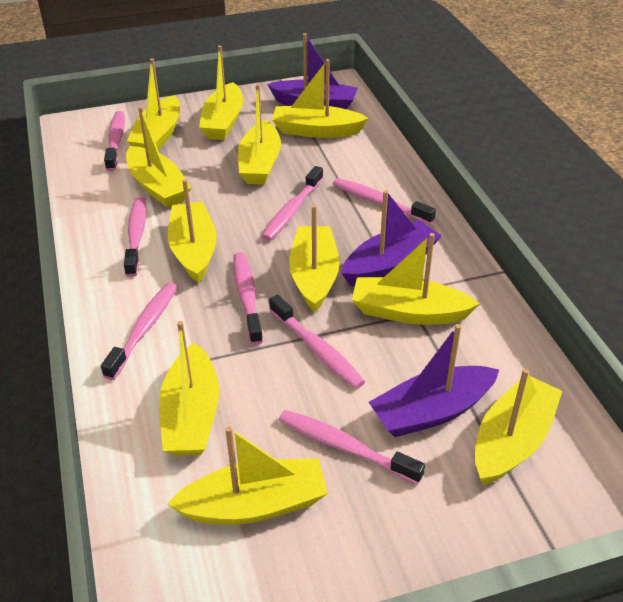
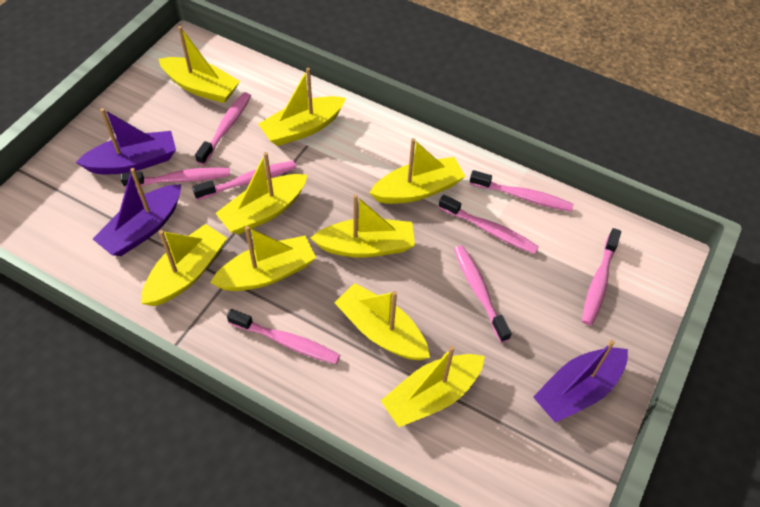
yellow boat: 11 -> 9

